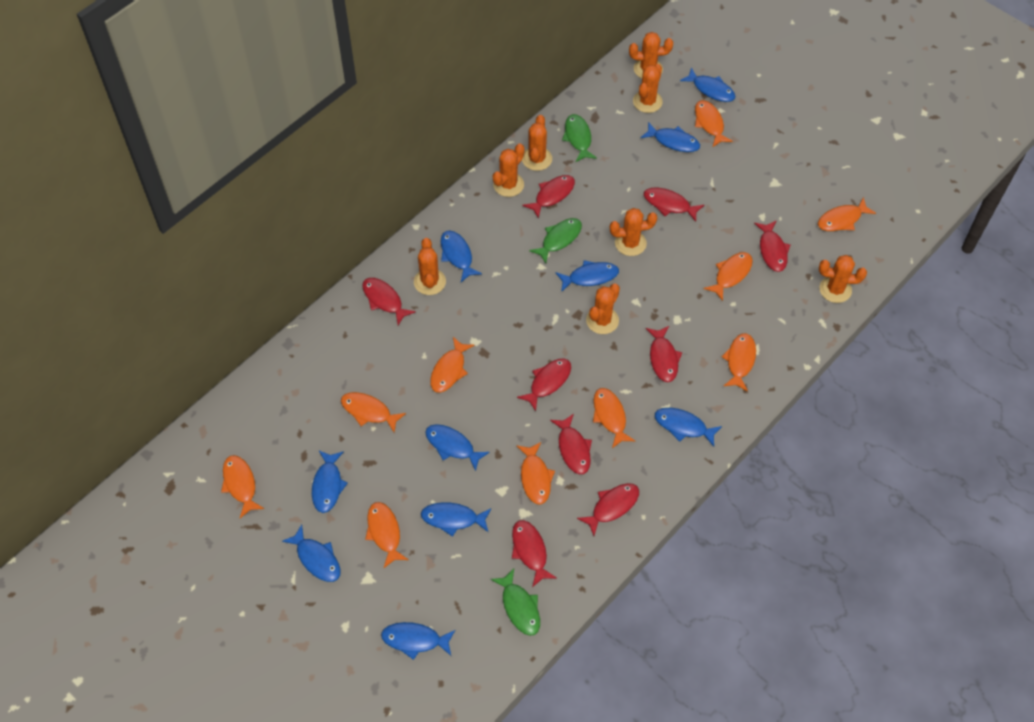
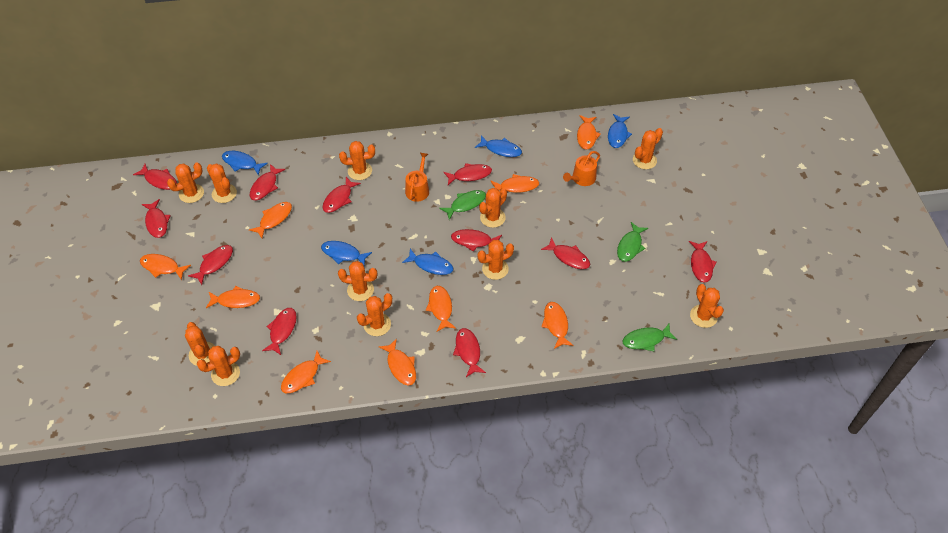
blue fish: 10 -> 5
orange cactus: 8 -> 11
orange fish: 10 -> 9
orange watering can: 0 -> 2
red fish: 9 -> 11

